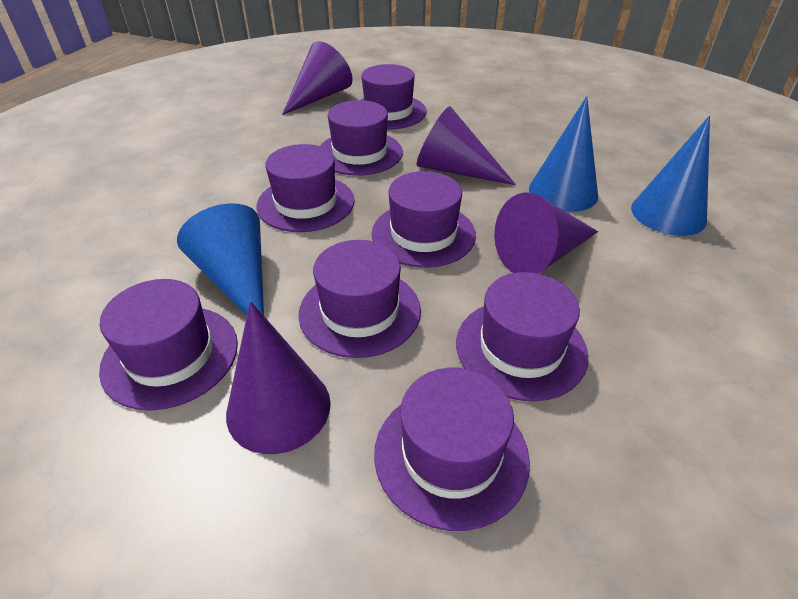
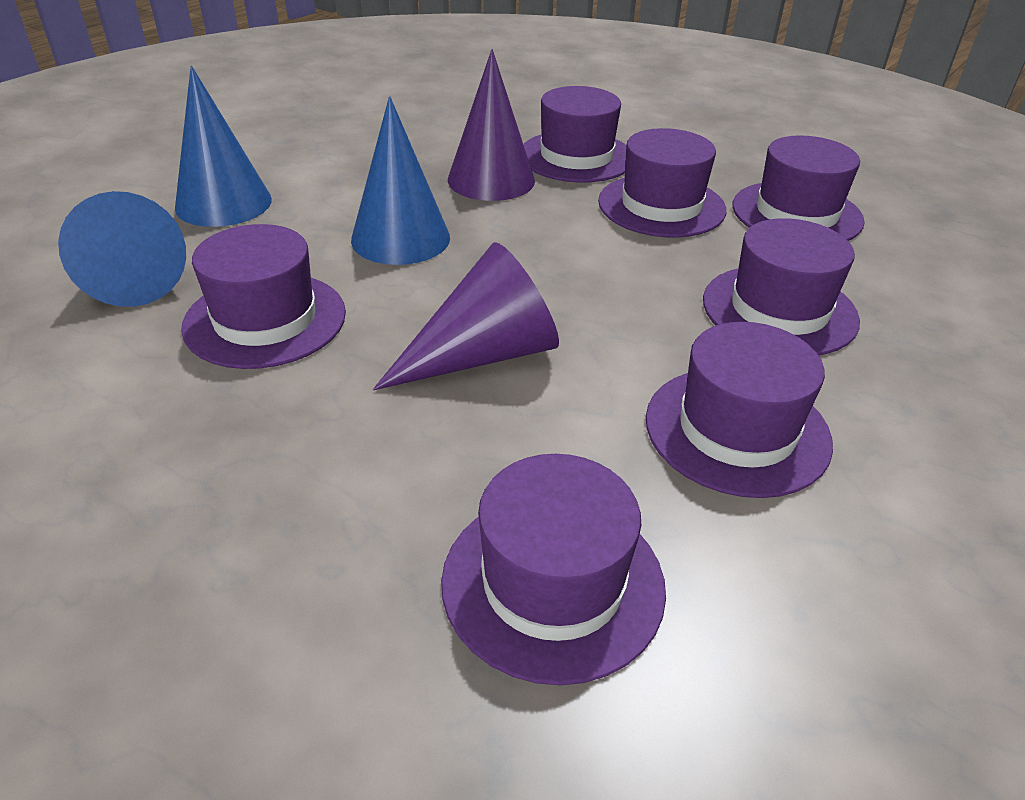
purple cone: 4 -> 2
purple hat: 8 -> 7

